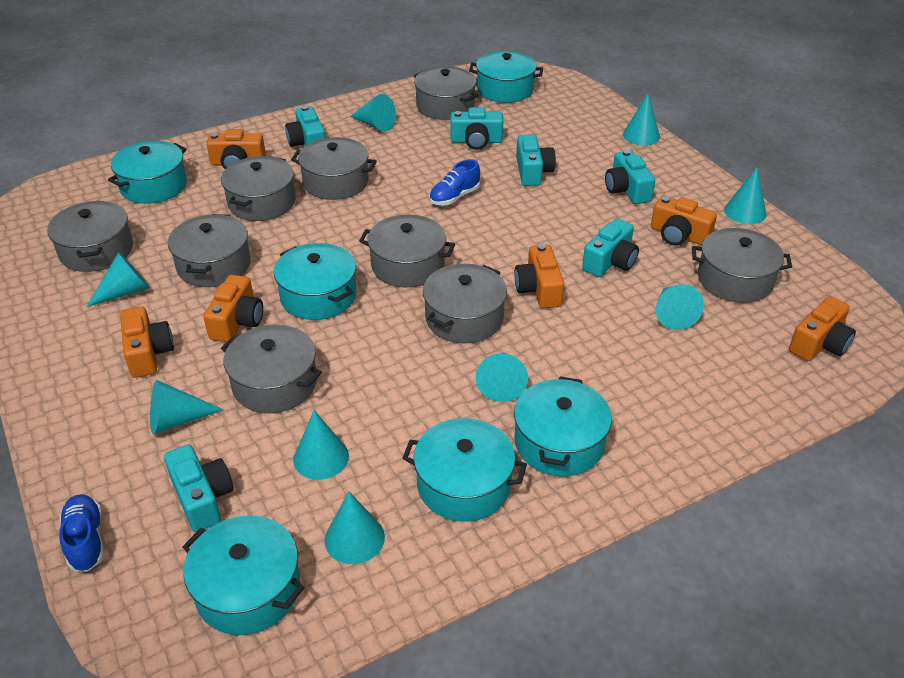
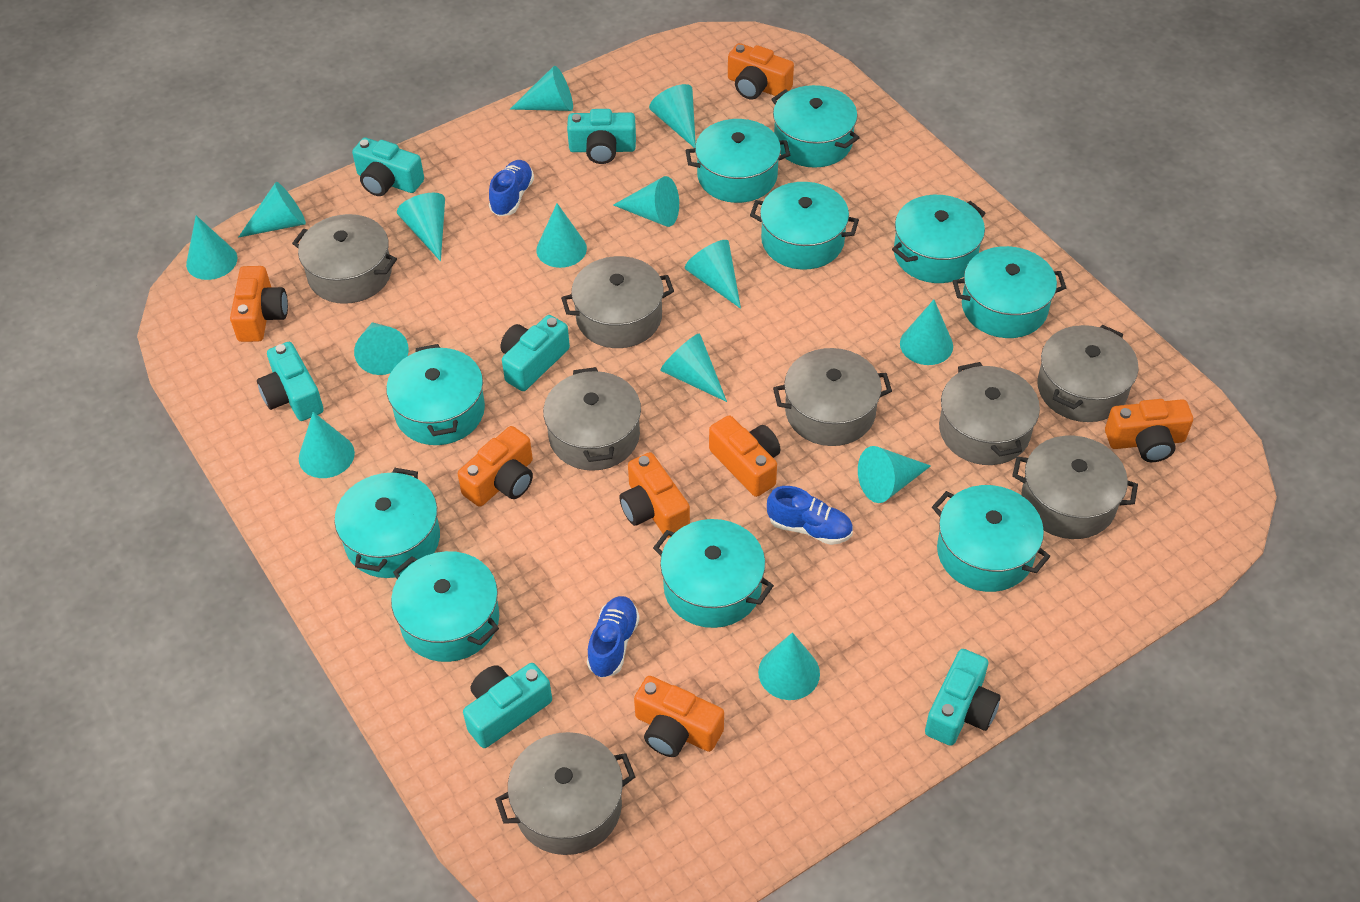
blue shoe: 2 -> 3
grey pot: 9 -> 8
orange camera: 6 -> 7
turquoise cone: 9 -> 14
turquoise pot: 6 -> 10

